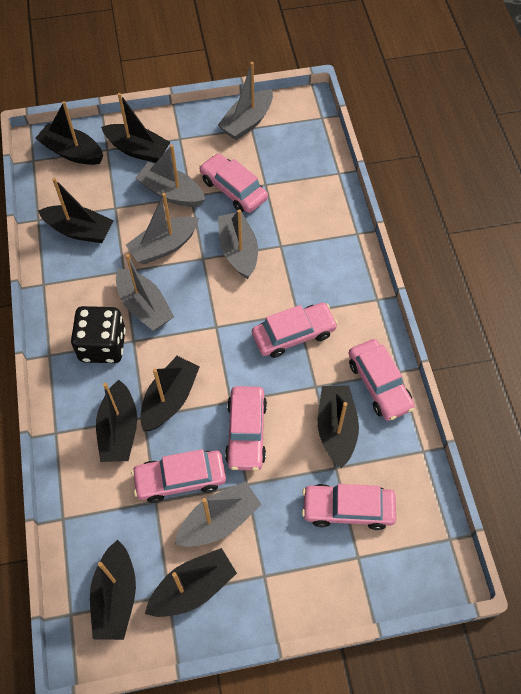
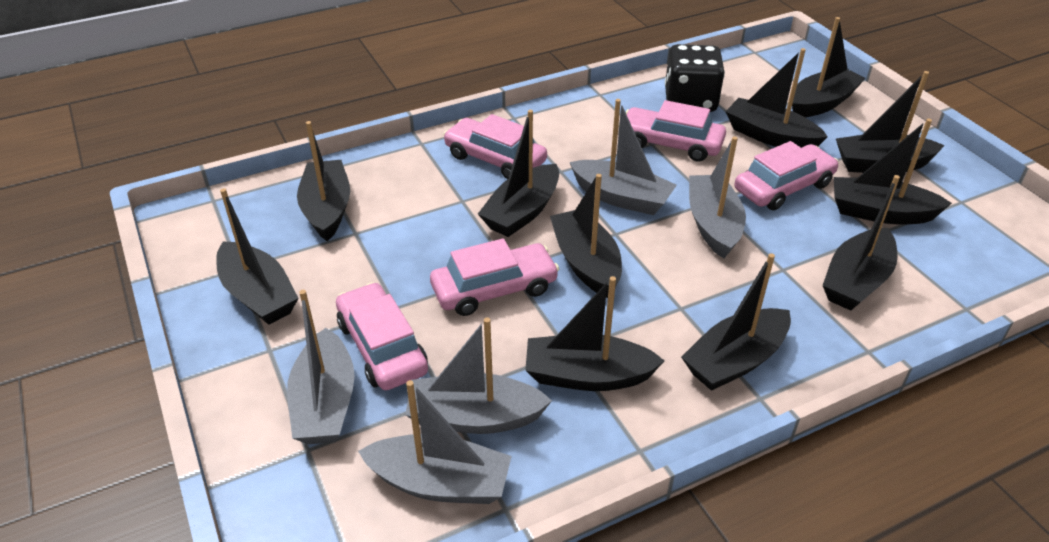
black boat: 8 -> 11
grey boat: 6 -> 5
pink car: 6 -> 5

